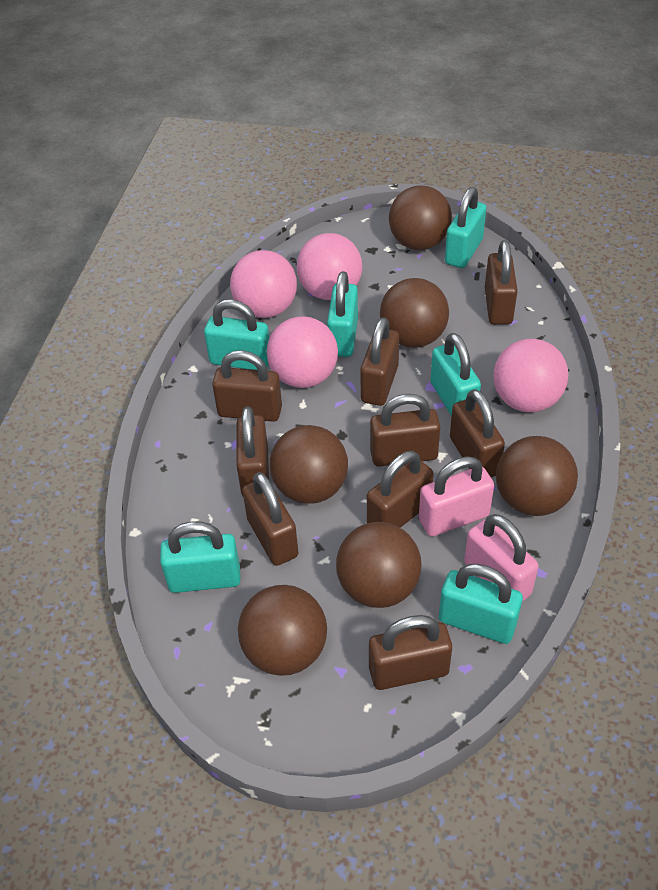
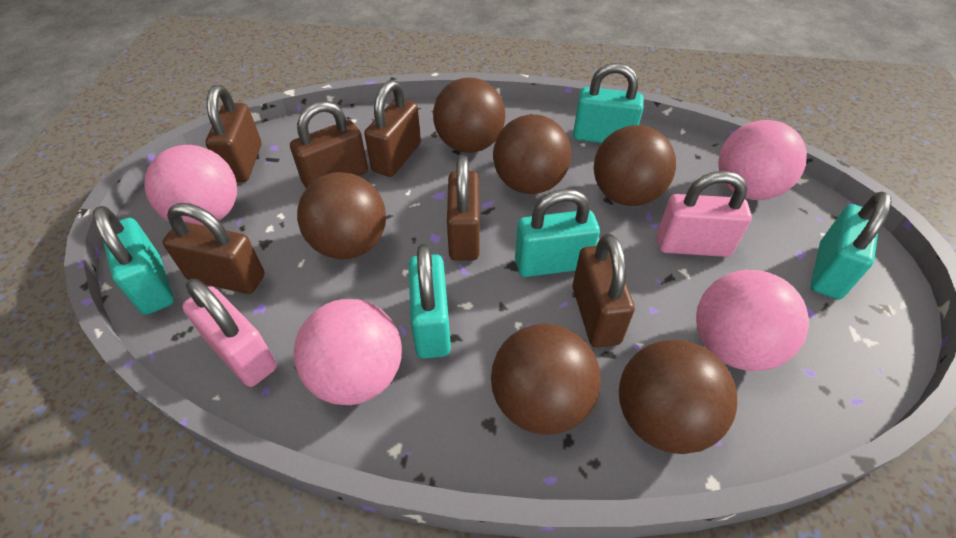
brown padlock: 9 -> 6
turquoise padlock: 6 -> 5

